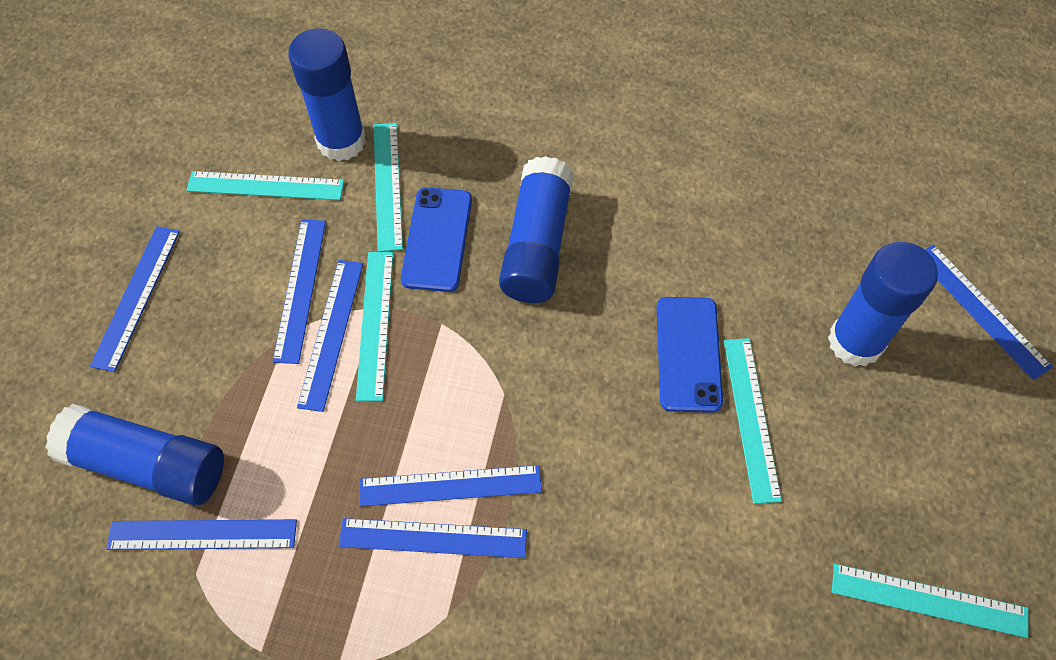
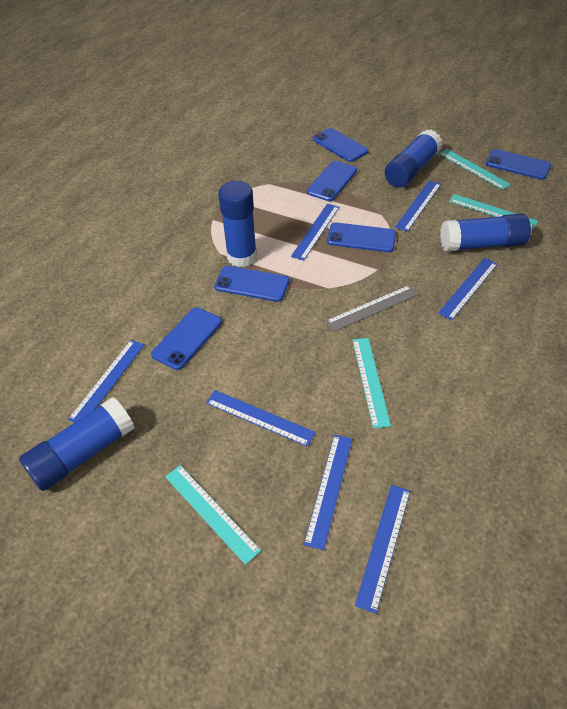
blue phone: 2 -> 6
grey ruler: 0 -> 1
turquoise ruler: 5 -> 4

